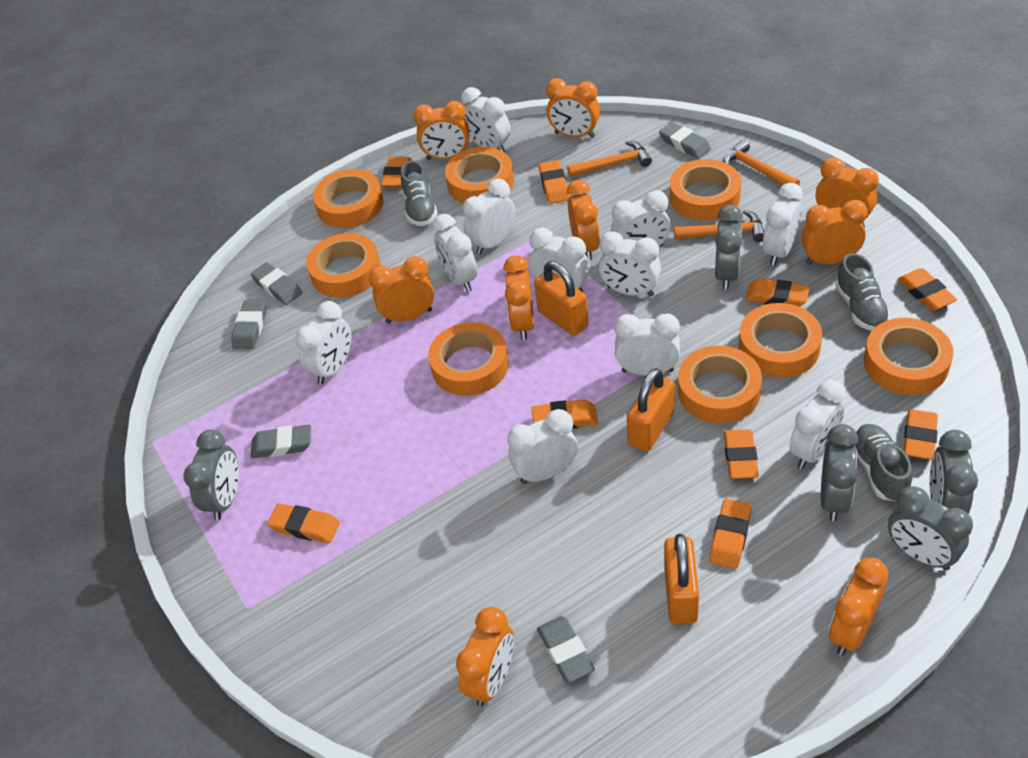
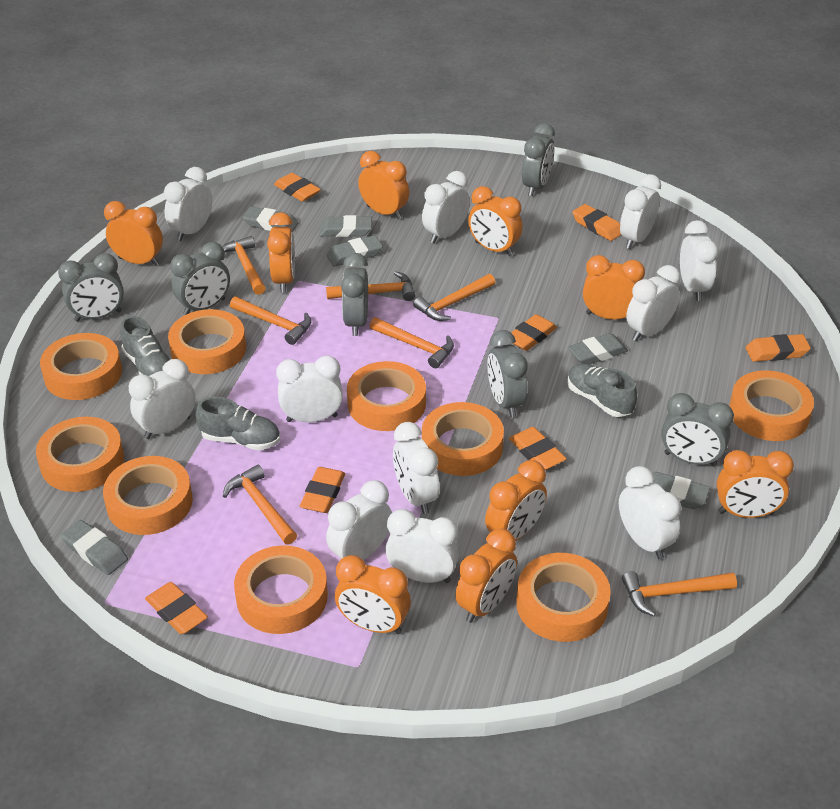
grey clock: 5 -> 6
grey eraser: 5 -> 6
orange eraser: 9 -> 7
orange hammer: 3 -> 7
orange padlock: 3 -> 0
orange tape: 8 -> 9

